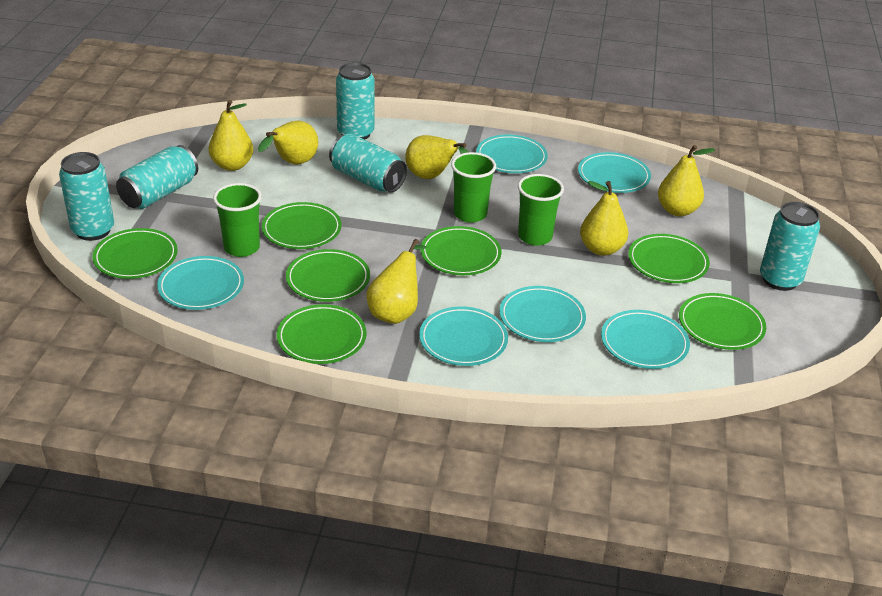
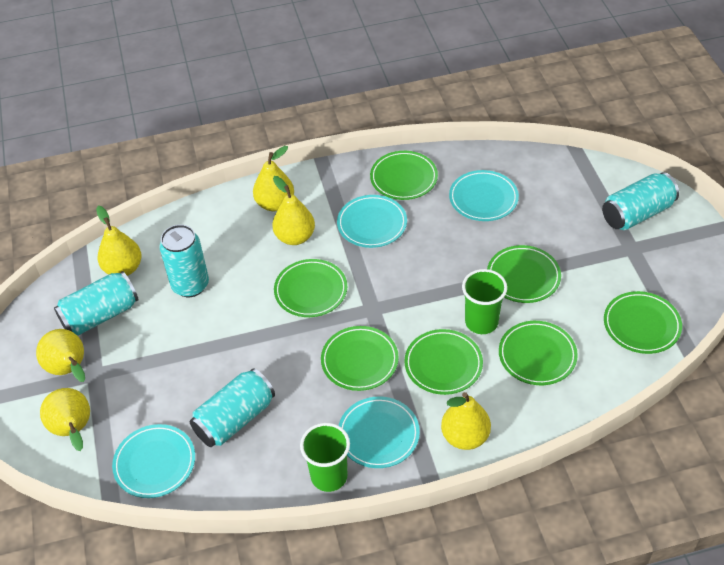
green cup: 3 -> 2
turquoise can: 5 -> 4
turquoise plate: 6 -> 4

